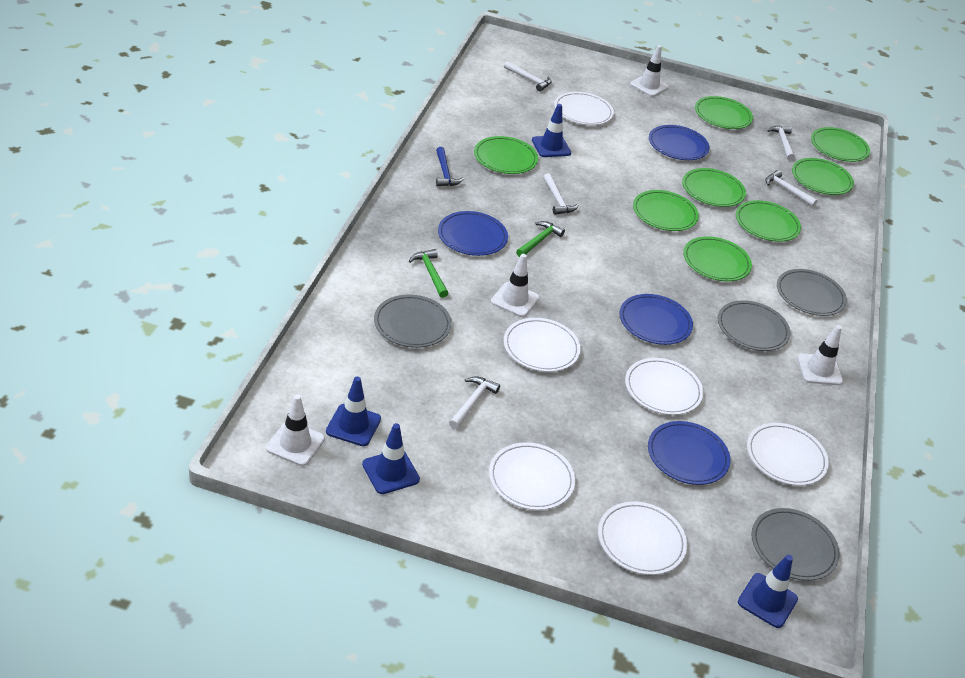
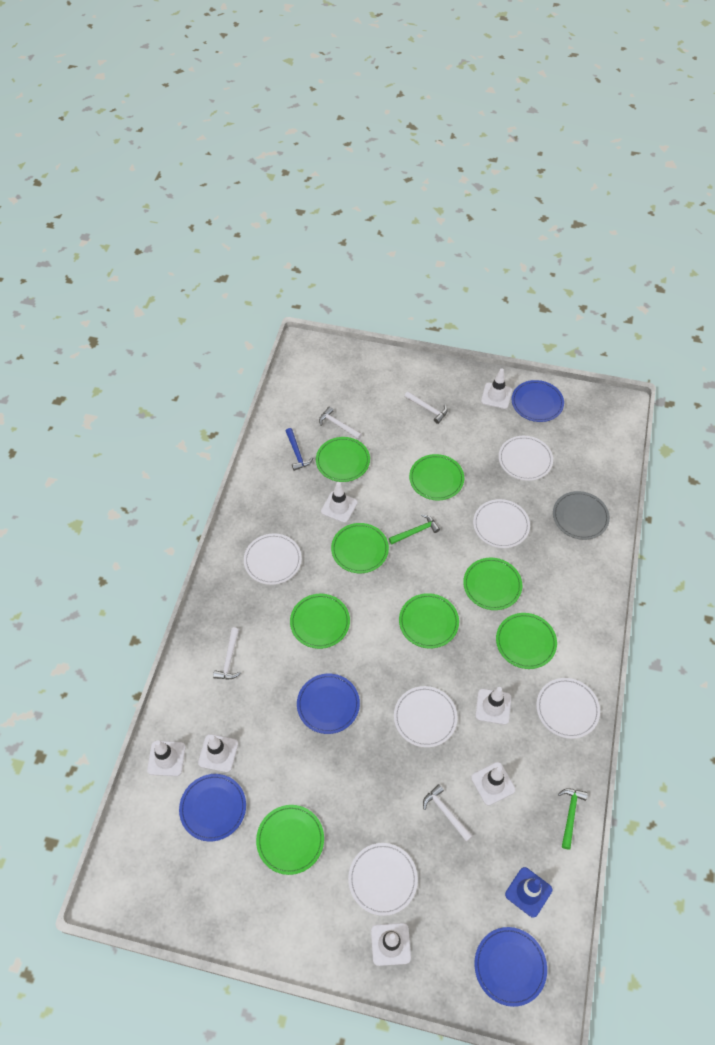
blue traffic cone: 4 -> 1
grey plate: 4 -> 1
white hammer: 5 -> 4
white traffic cone: 4 -> 7

